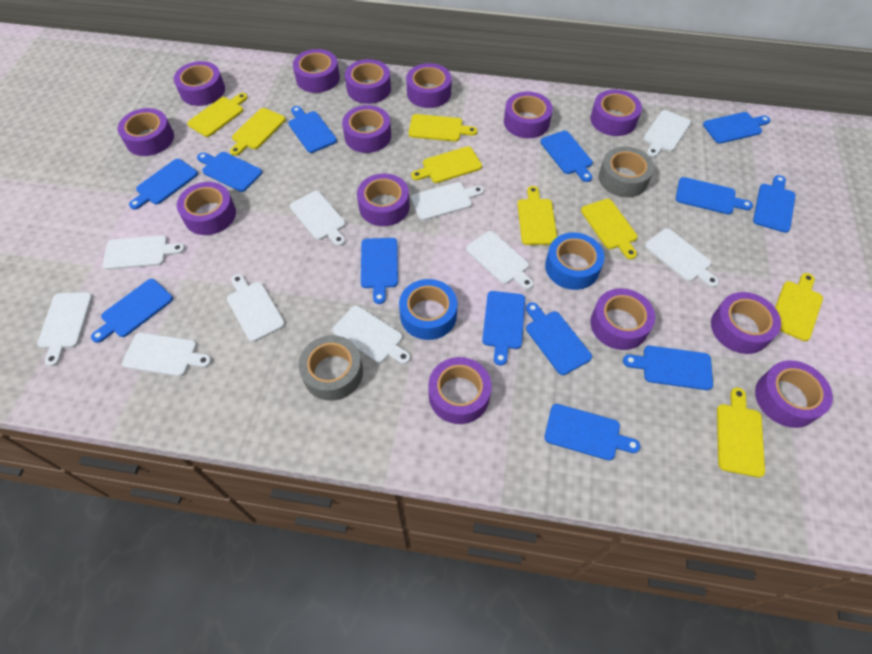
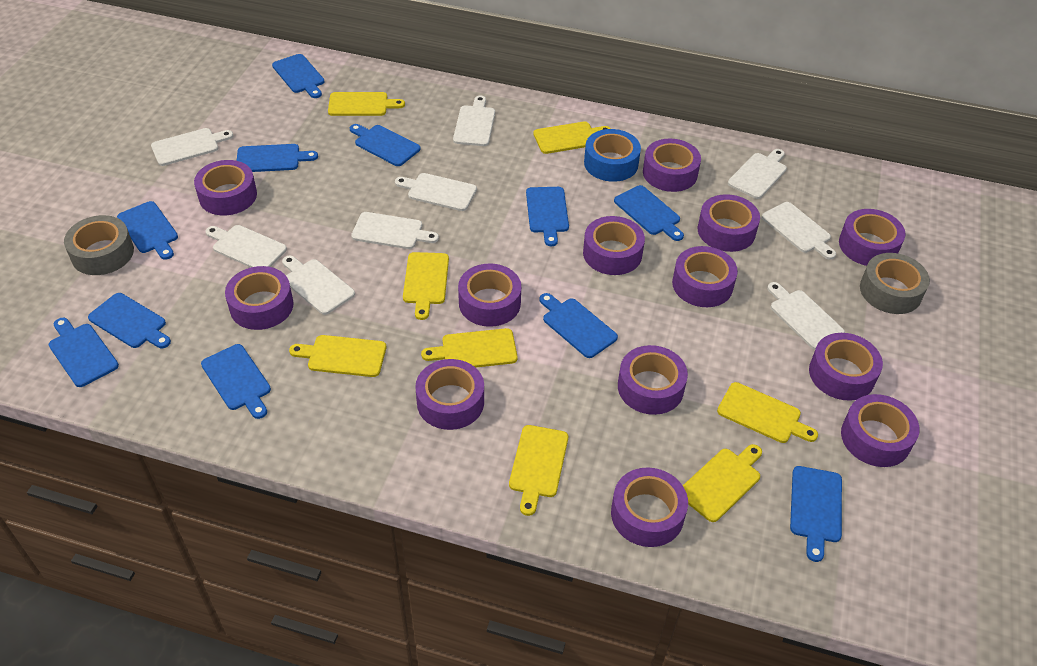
blue cutting board: 13 -> 11
blue tape: 2 -> 1
purple tape: 14 -> 13
white cutting board: 10 -> 9

